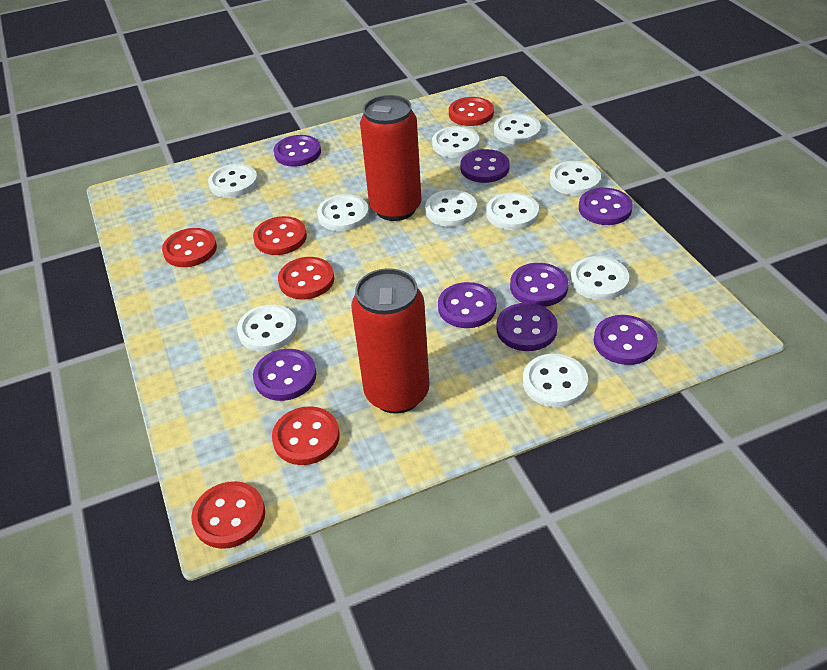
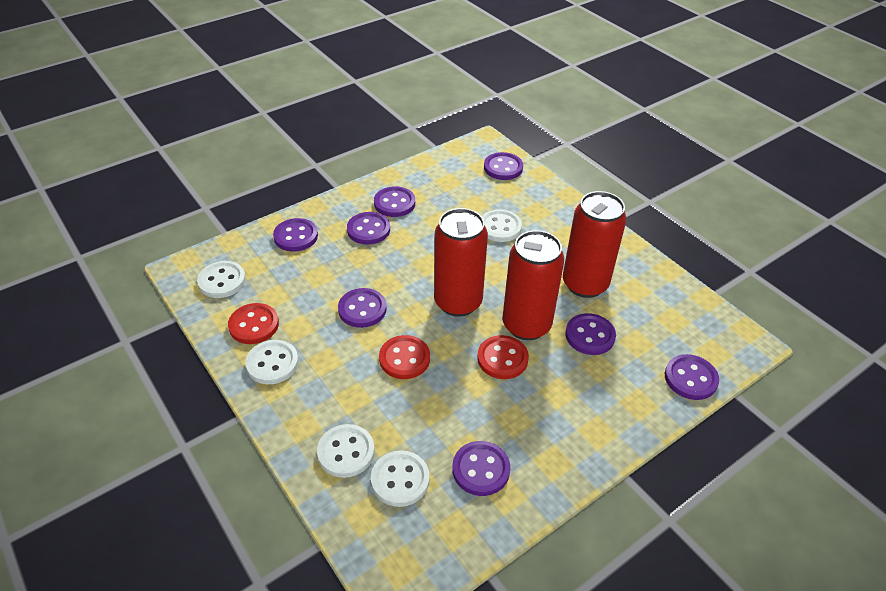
red button: 6 -> 3
red can: 2 -> 3
white button: 10 -> 5

